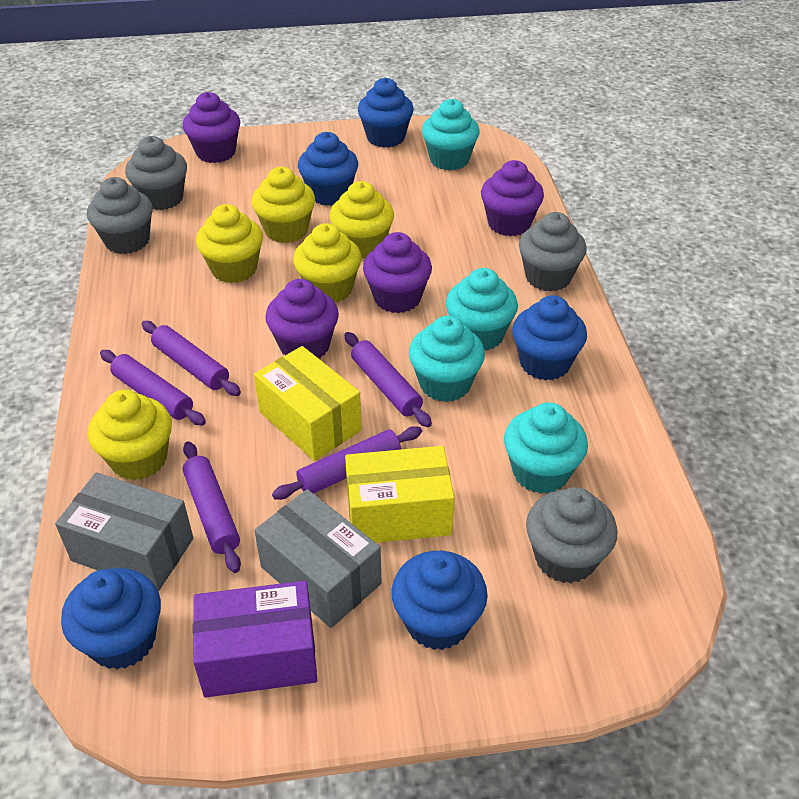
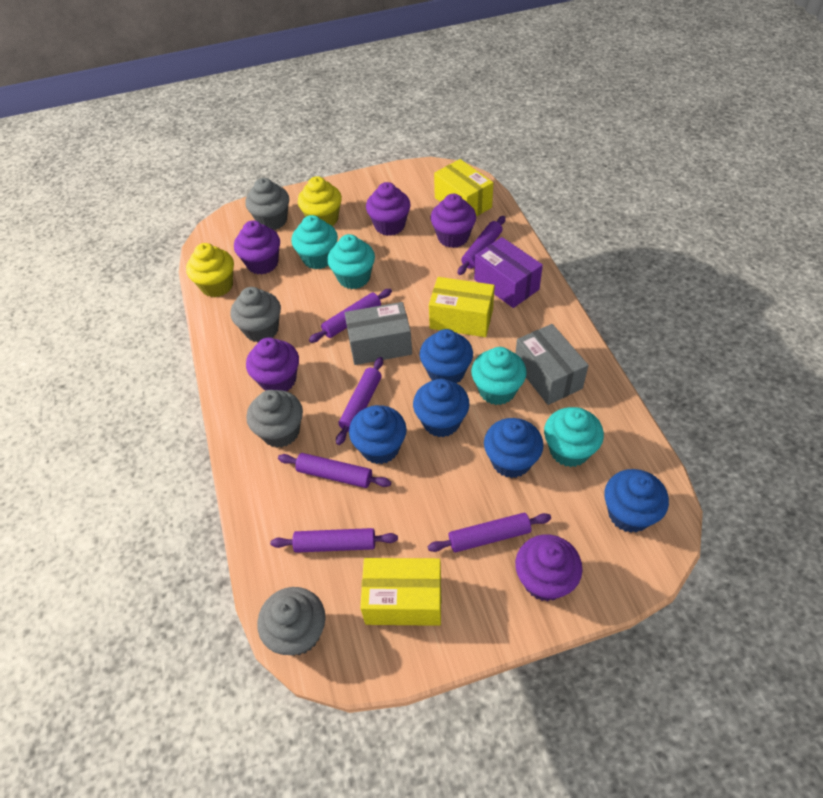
purple cupcake: 4 -> 5
purple rolling pin: 5 -> 6
yellow box: 2 -> 3
yellow cupcake: 5 -> 2

